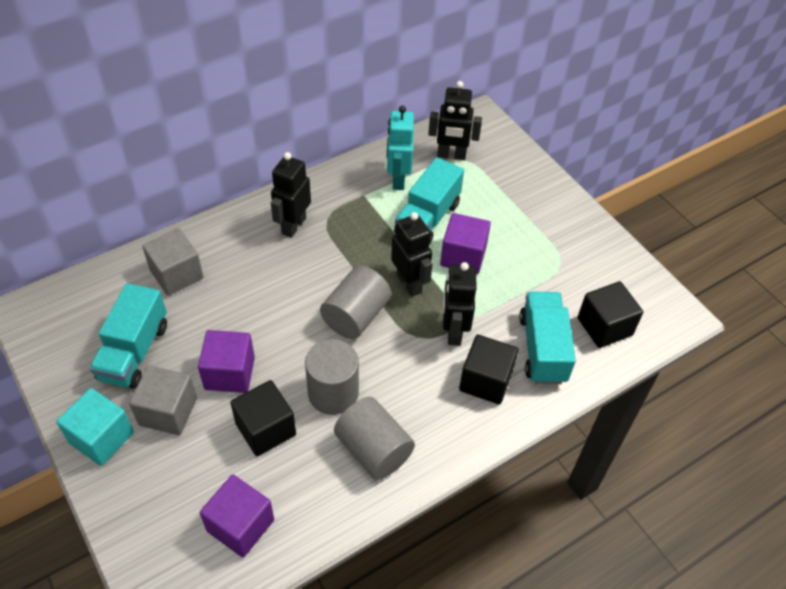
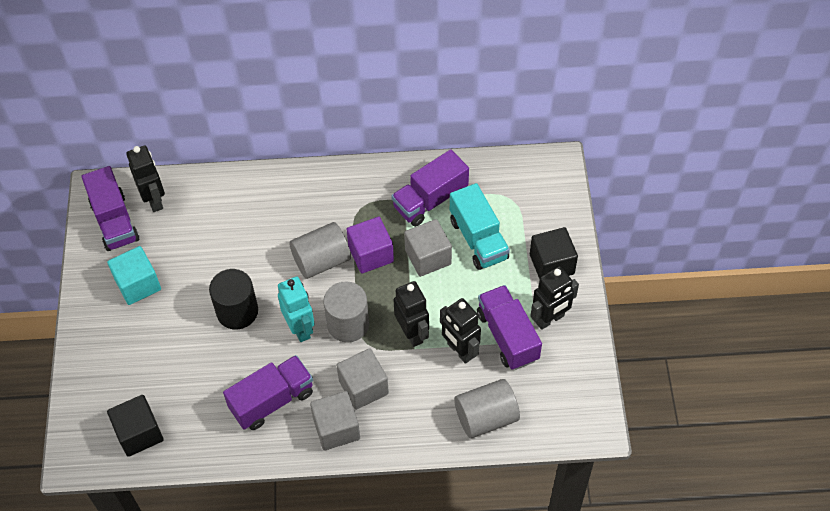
black cube: 3 -> 2
black cylinder: 0 -> 1
grey cube: 2 -> 3
purple cube: 3 -> 1
purple truck: 0 -> 4
turquoise truck: 3 -> 1

